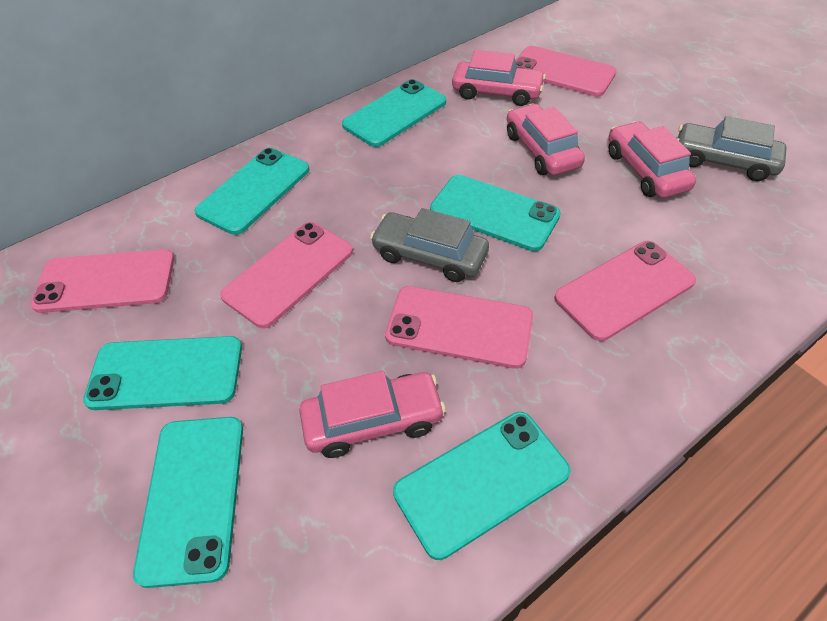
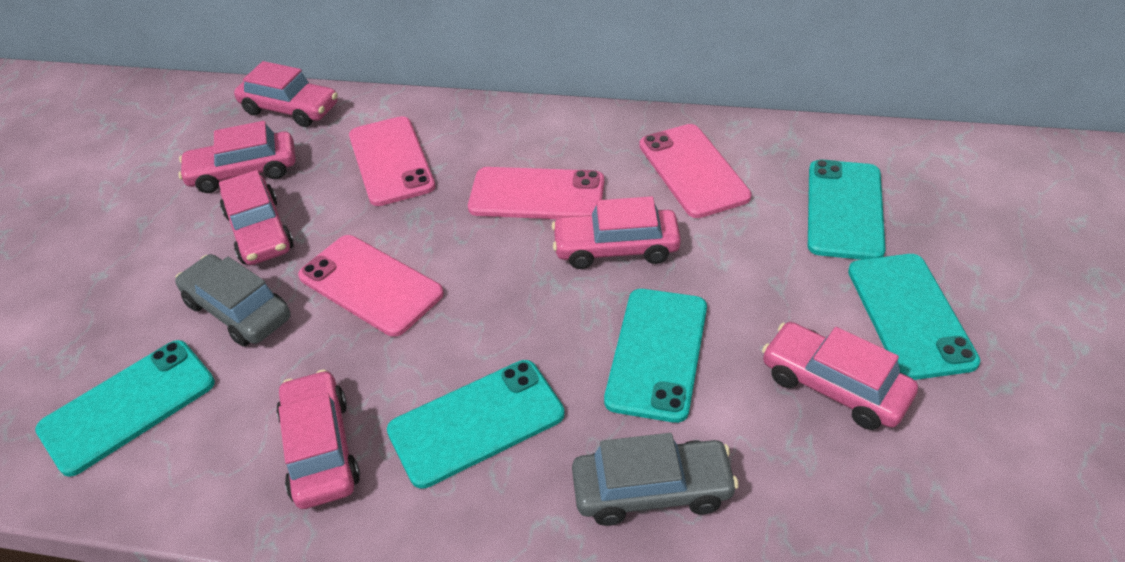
pink car: 4 -> 6
pink phone: 5 -> 4
turquoise phone: 6 -> 5

